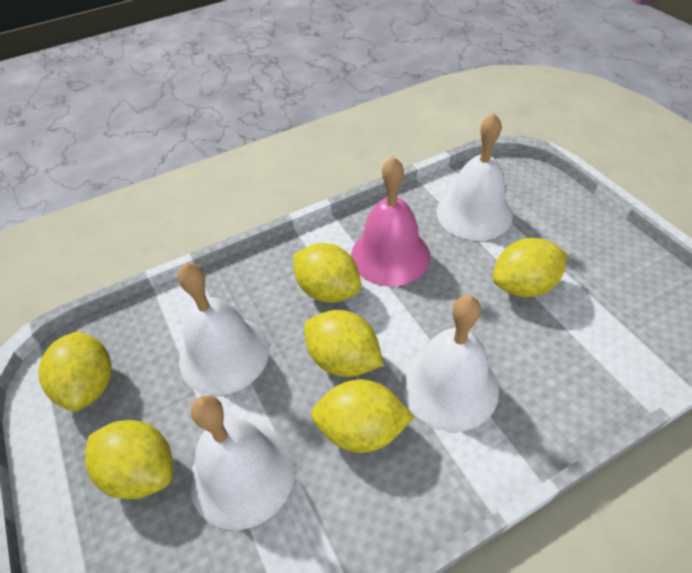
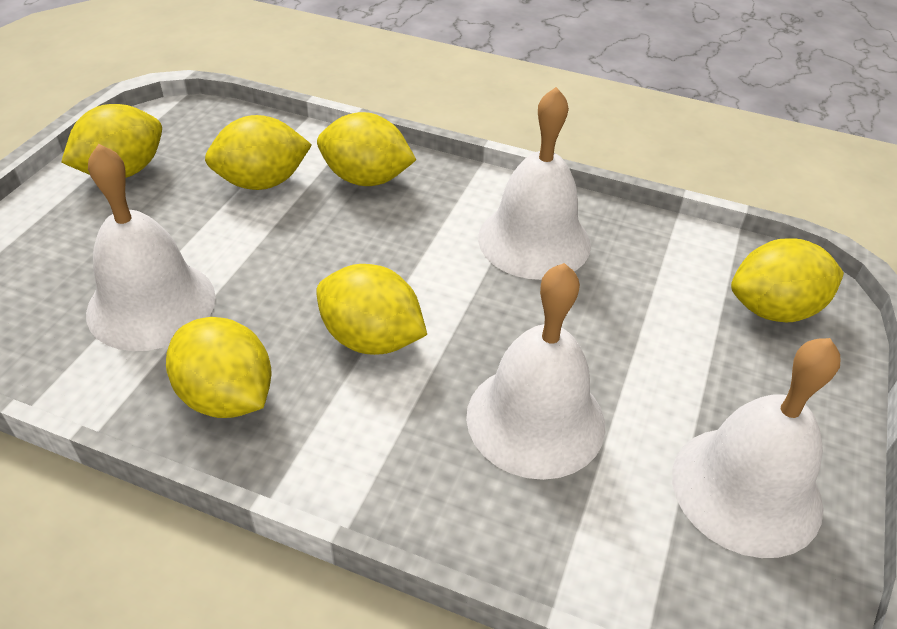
pink bell: 1 -> 0

